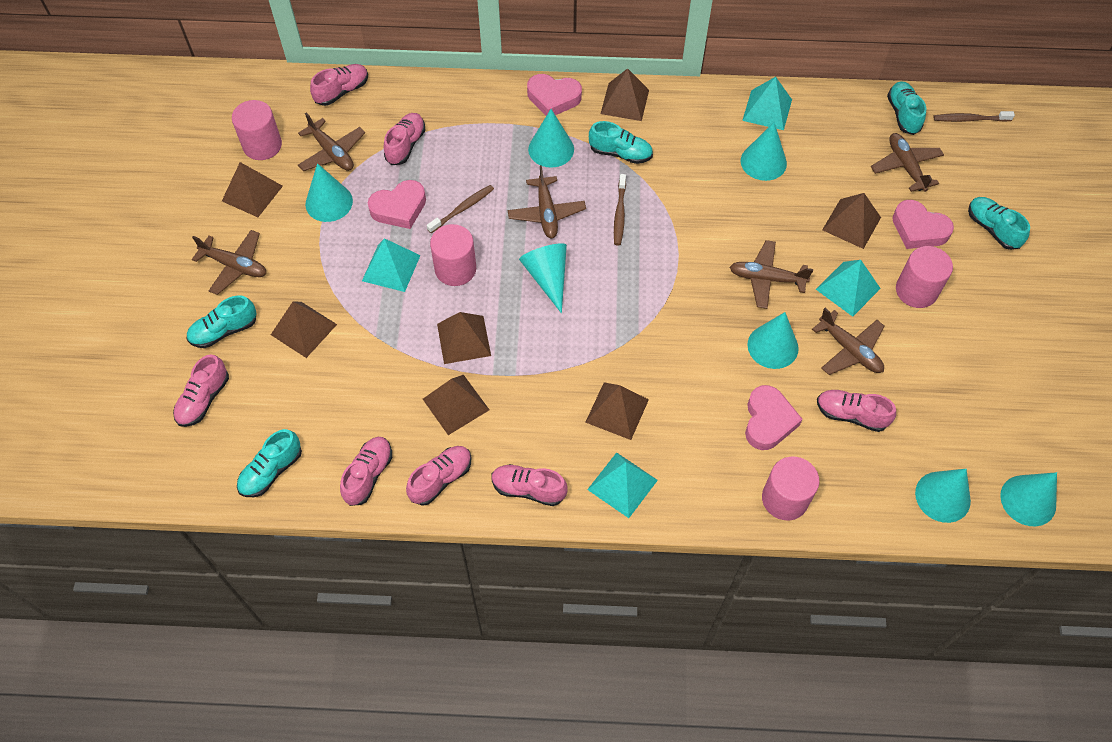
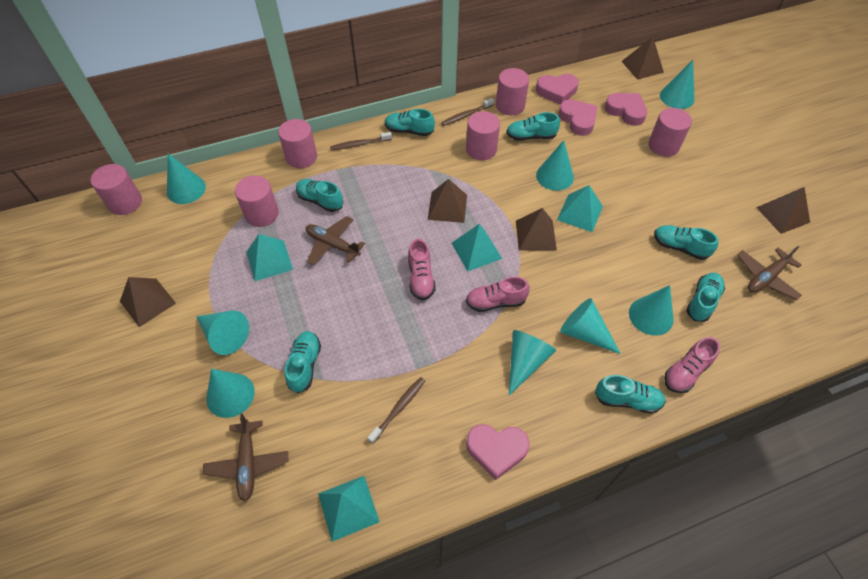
brown plane: 6 -> 3
brown pyramid: 7 -> 5
pink cylinder: 4 -> 6
pink shoe: 7 -> 3
turquoise cone: 7 -> 8
turquoise shoe: 5 -> 7

